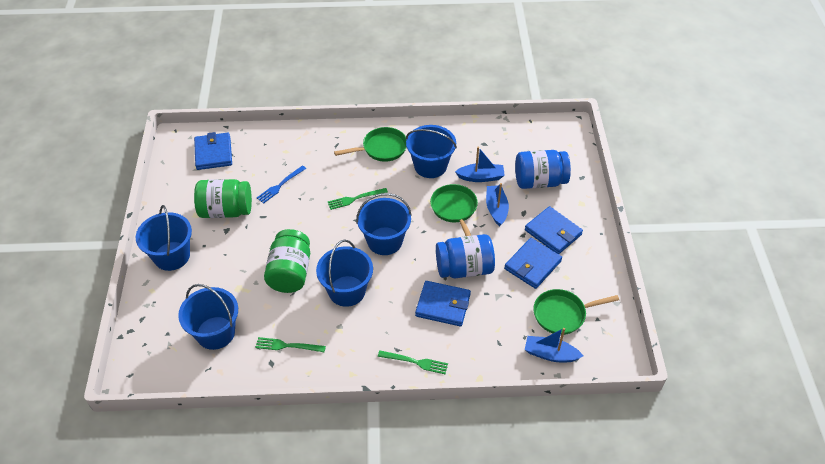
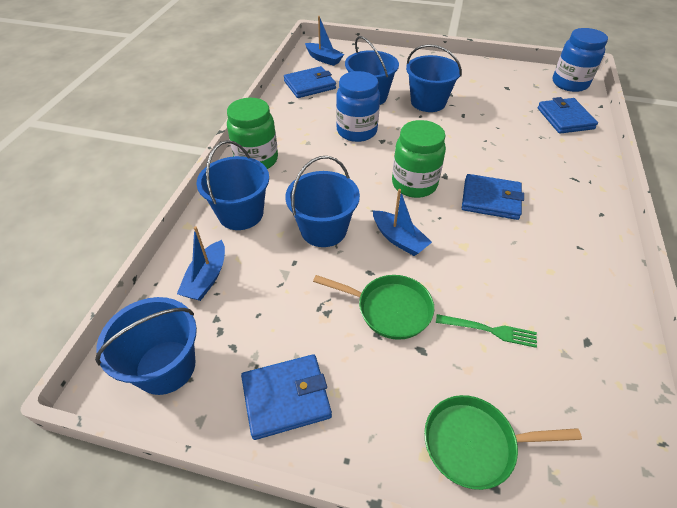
blue fork: 1 -> 0
green fork: 3 -> 1
green pan: 3 -> 2

